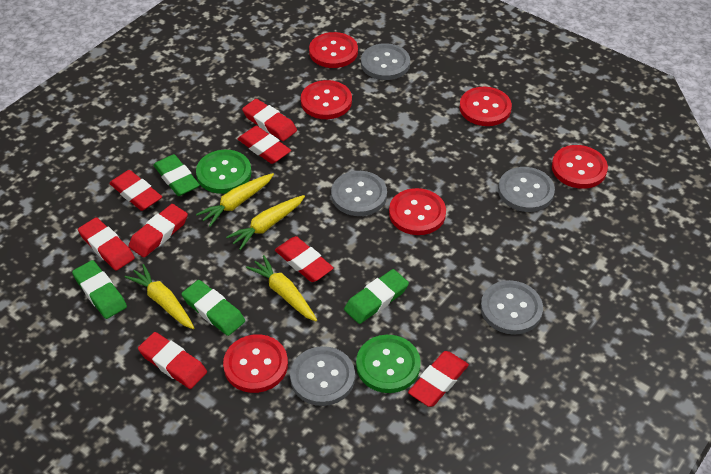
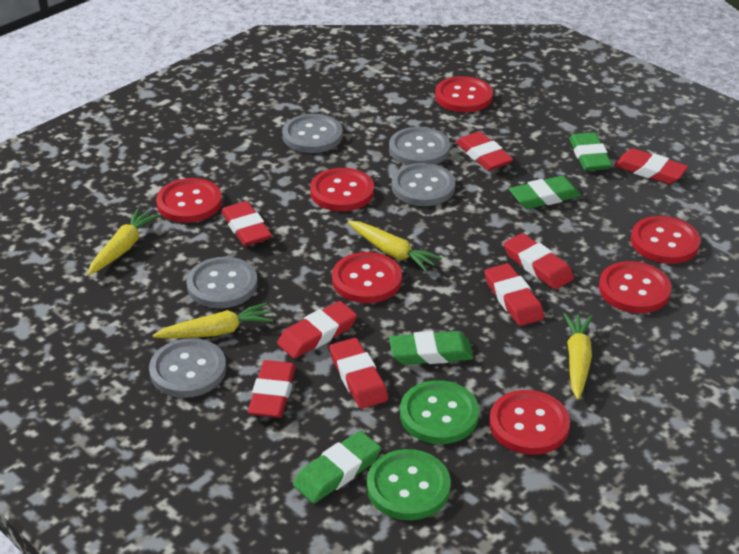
red button: 6 -> 7

